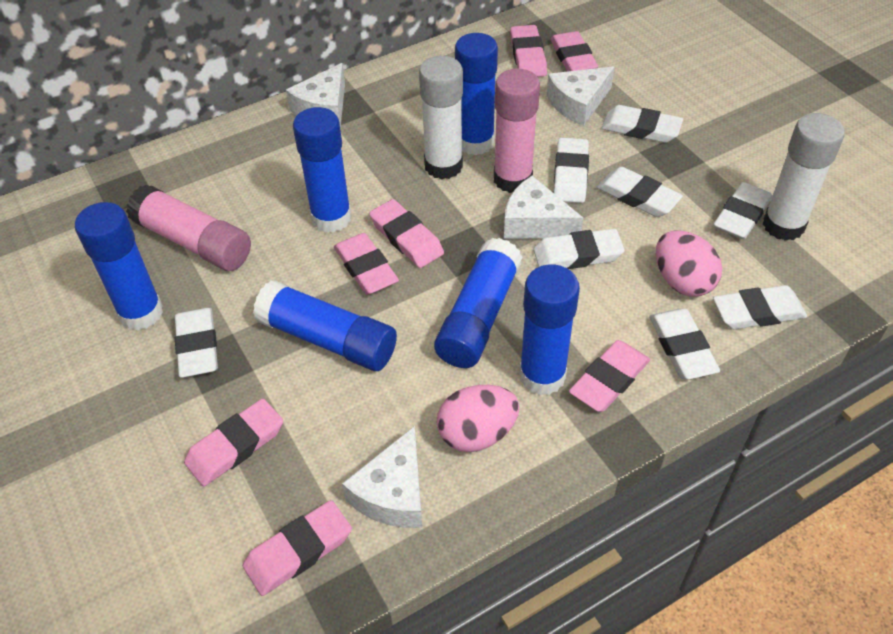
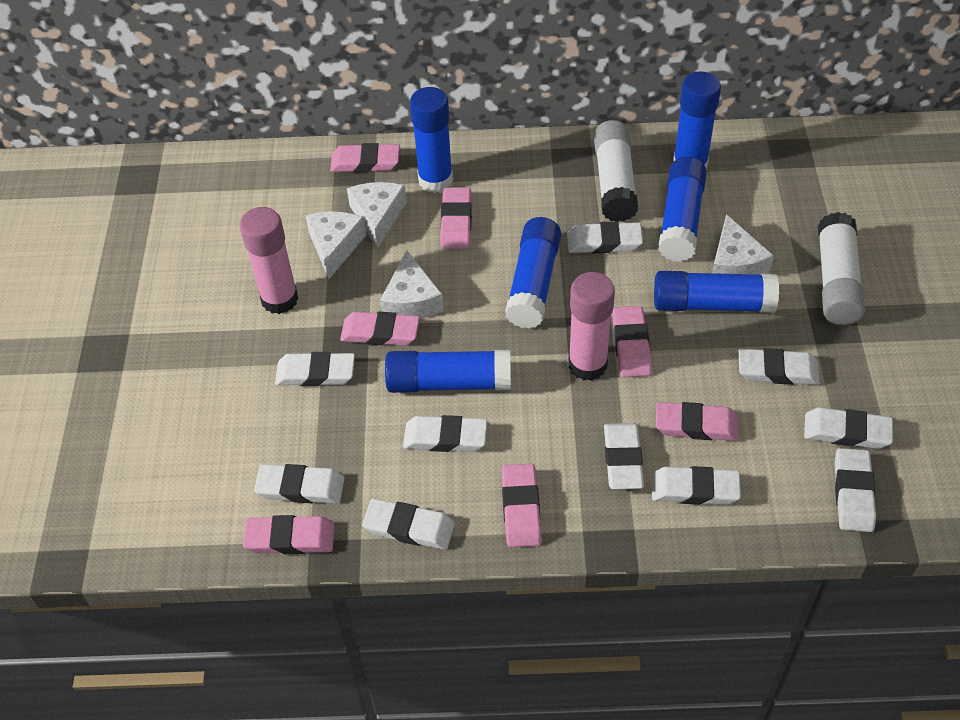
pink egg: 2 -> 0
white eraser: 8 -> 10

